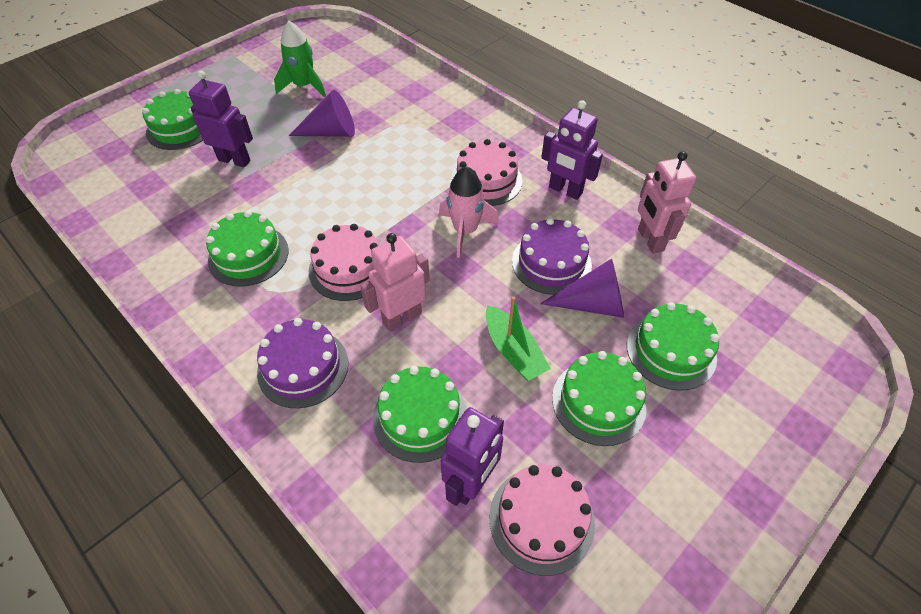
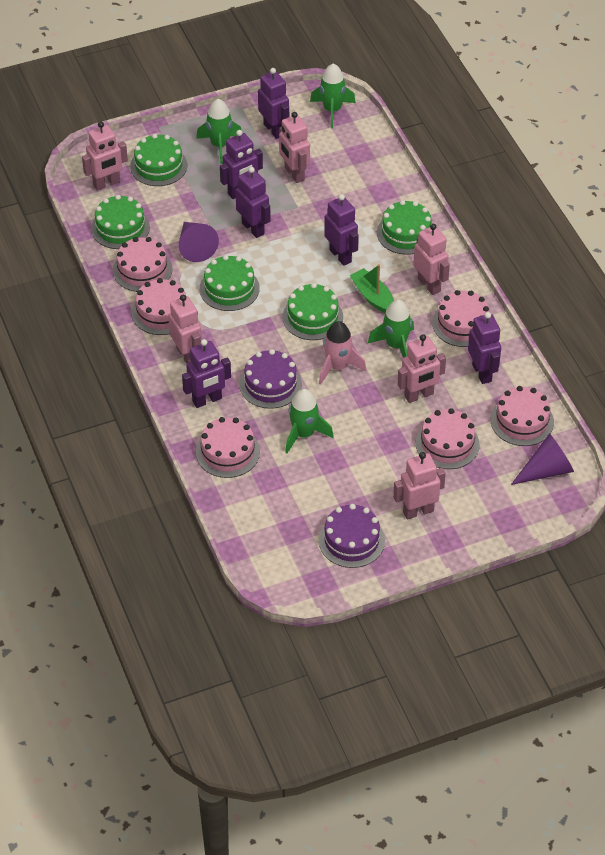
green rocket: 1 -> 4
pink cake: 3 -> 6
pink robot: 2 -> 6
purple robot: 3 -> 6

